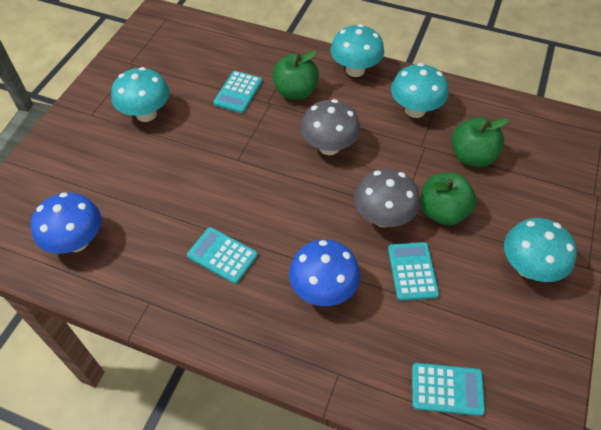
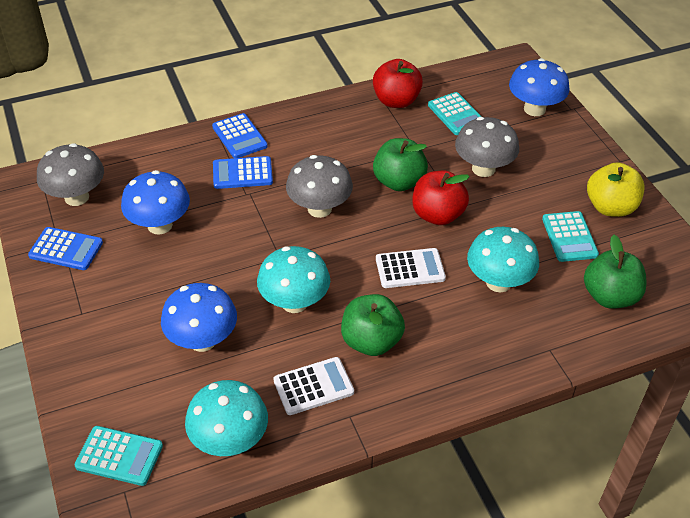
blue calculator: 0 -> 3
blue mushroom: 2 -> 3
grey mushroom: 2 -> 3
red apple: 0 -> 2
turquoise calculator: 4 -> 3
turquoise mushroom: 4 -> 3
white calculator: 0 -> 2
yellow apple: 0 -> 1

